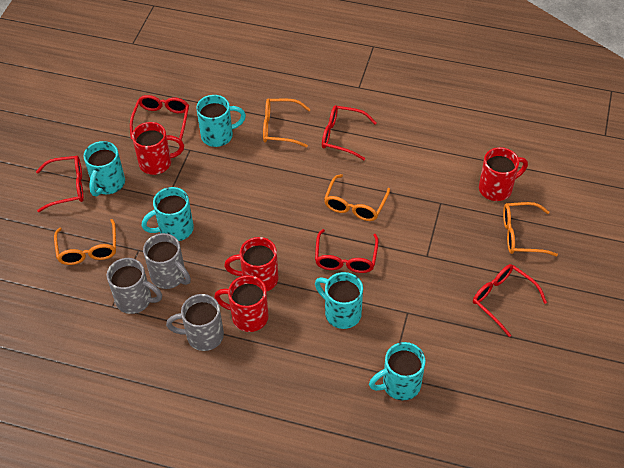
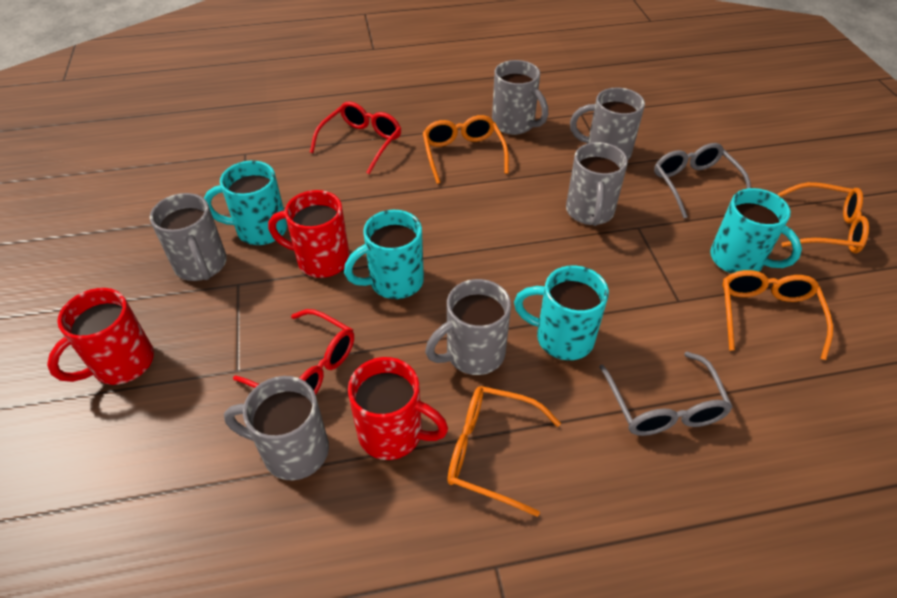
grey glasses: 0 -> 2
grey mug: 3 -> 6
red glasses: 5 -> 2
red mug: 4 -> 3
turquoise mug: 5 -> 4

